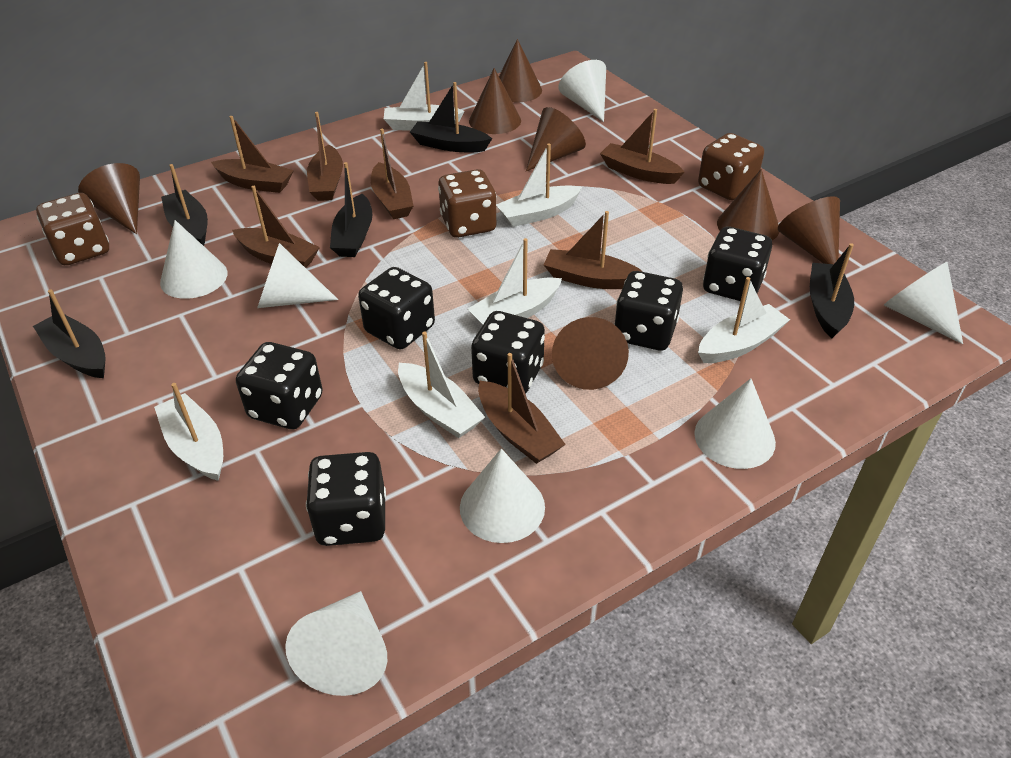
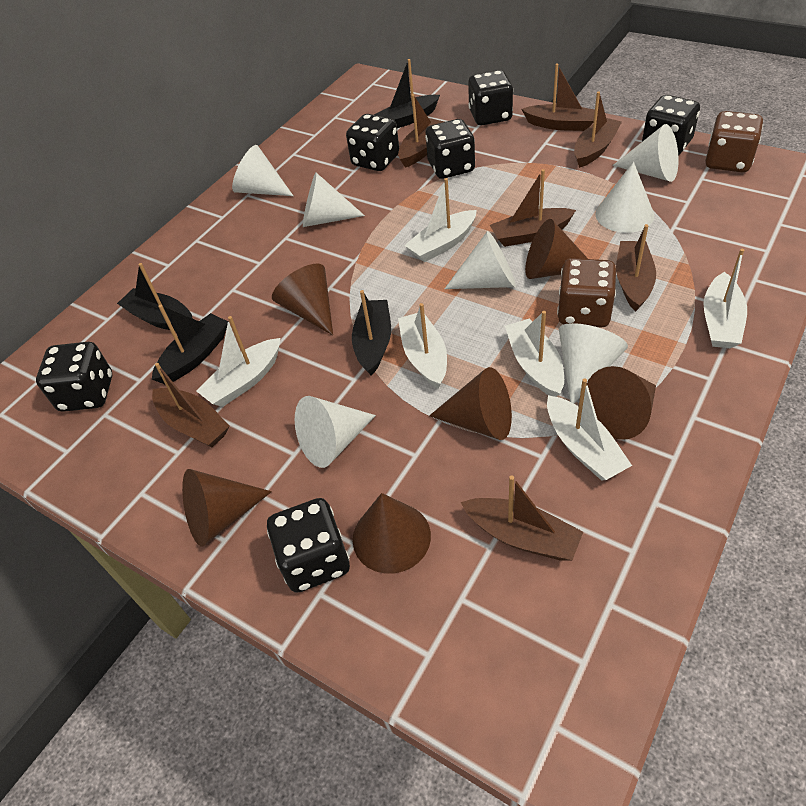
black boat: 5 -> 4
brown cone: 7 -> 6
brown dice: 3 -> 2

